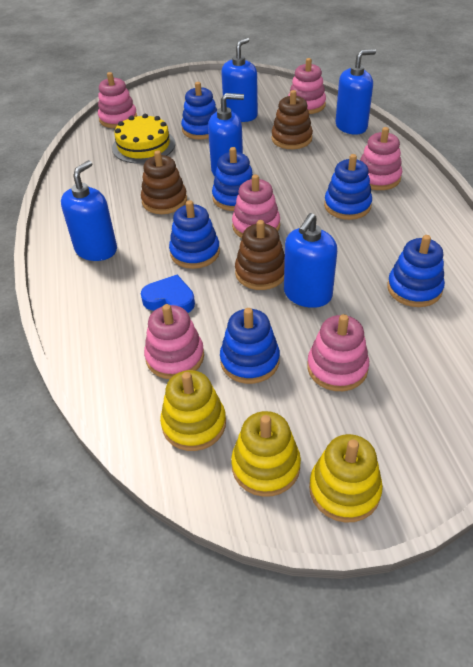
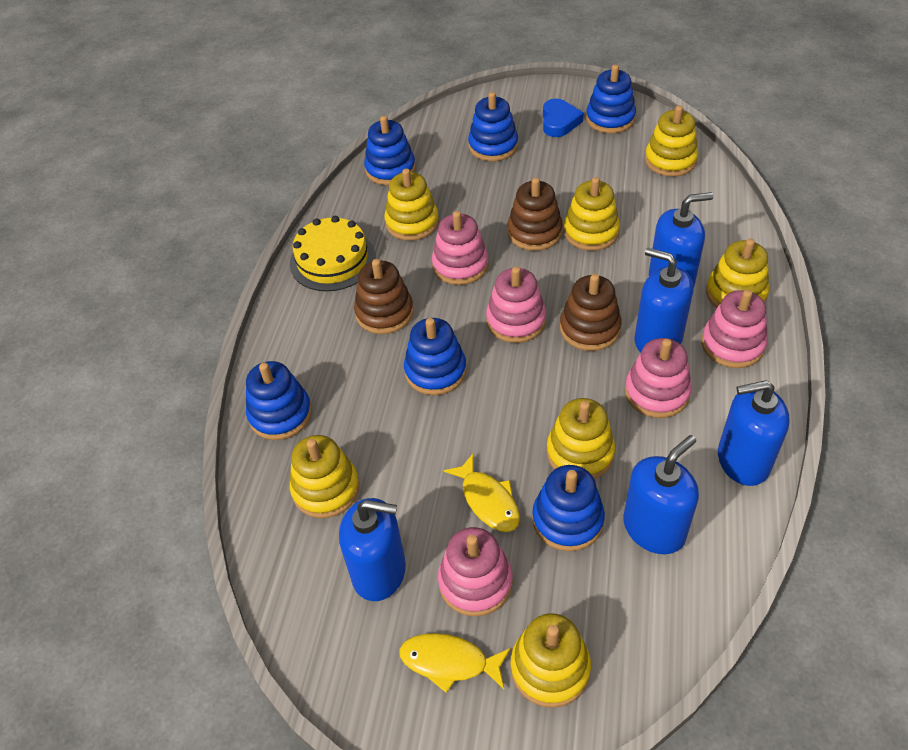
pink stacking toy: 6 -> 5
yellow fish: 0 -> 2
yellow stacking toy: 3 -> 7

